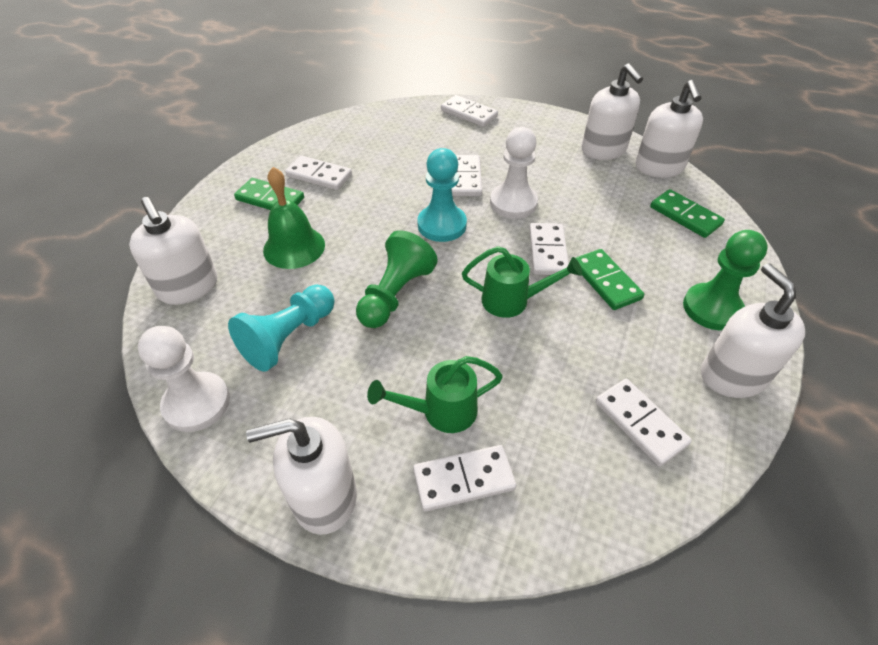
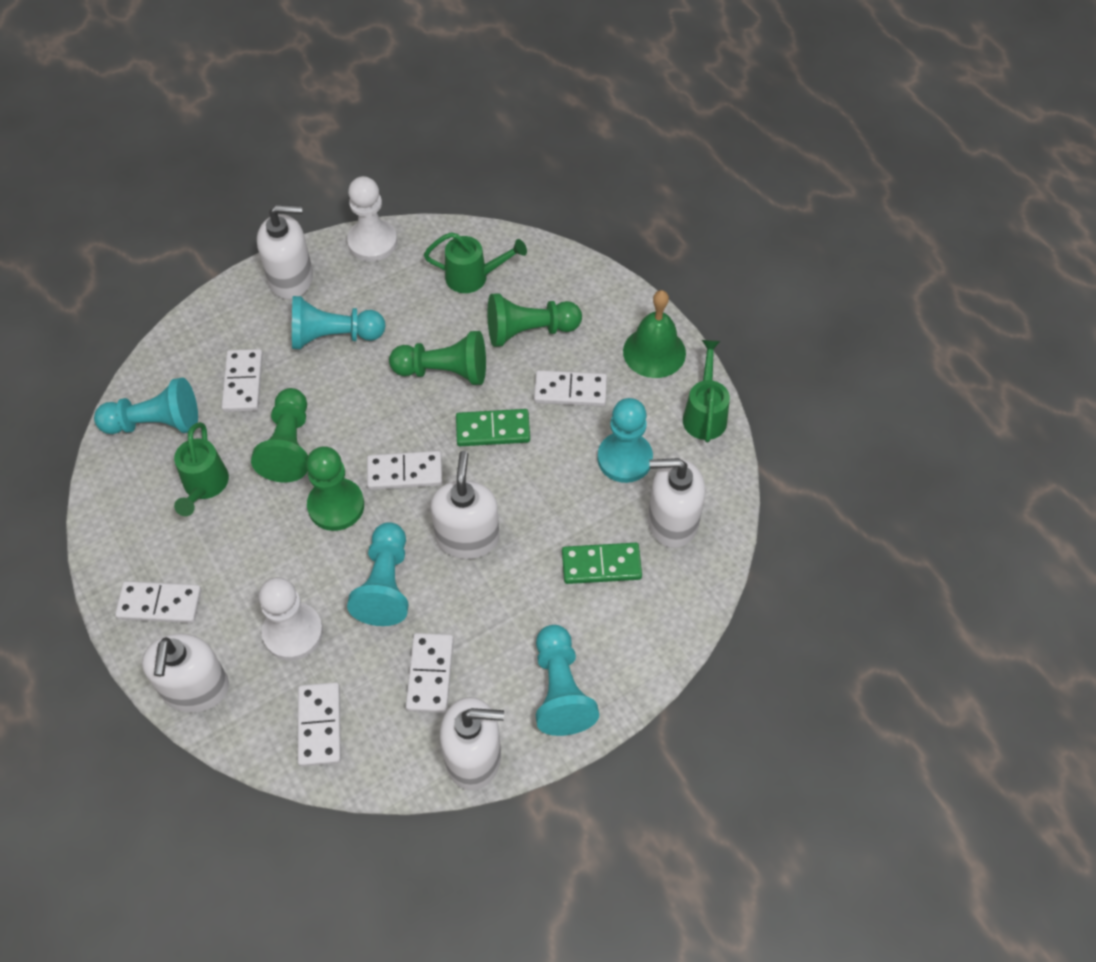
green domino: 3 -> 2
green pawn: 2 -> 4
green watering can: 2 -> 3
turquoise pawn: 2 -> 5

